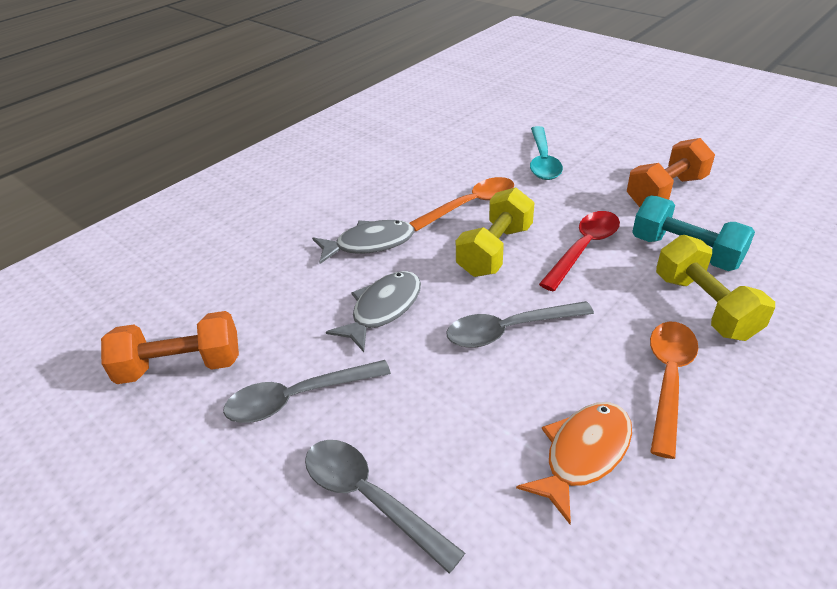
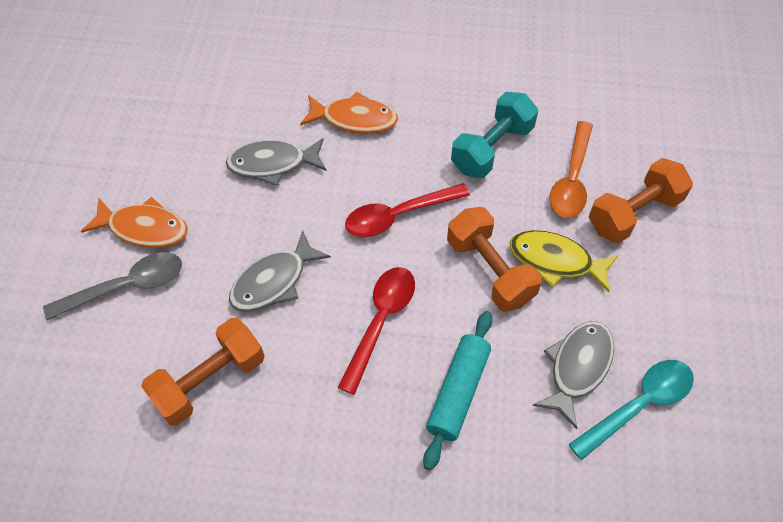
grey fish: 2 -> 3
grey spoon: 3 -> 1
orange dumbbell: 2 -> 3
orange fish: 1 -> 2
orange spoon: 2 -> 1
red spoon: 1 -> 2
turquoise rolling pin: 0 -> 1
yellow dumbbell: 2 -> 0
yellow fish: 0 -> 1

